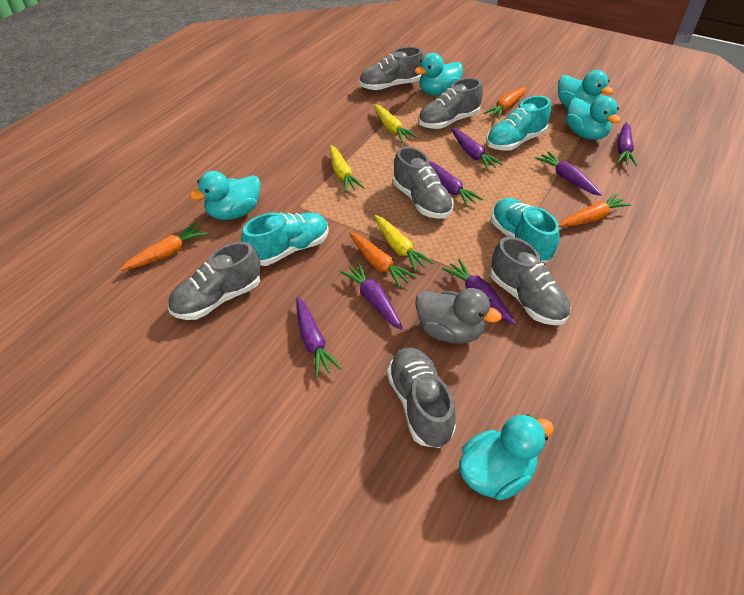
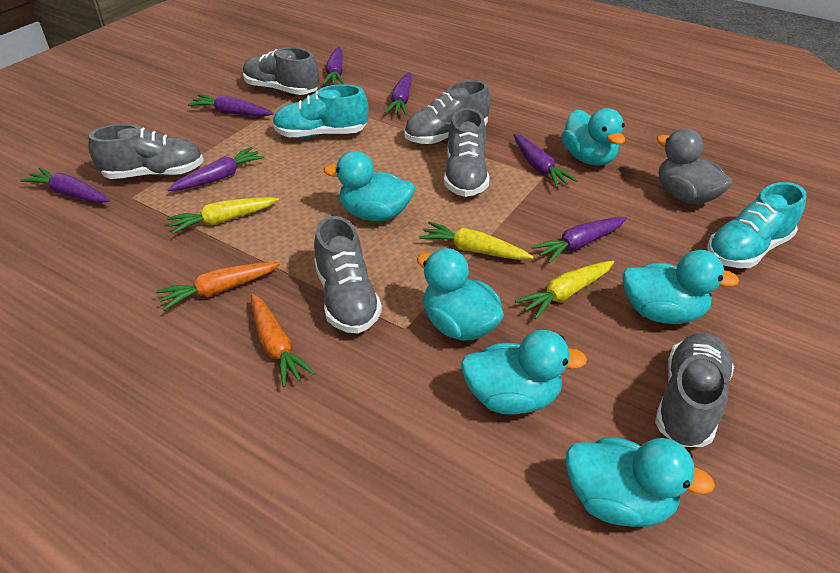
orange carrot: 4 -> 2
turquoise duck: 5 -> 6
turquoise shoe: 3 -> 2

